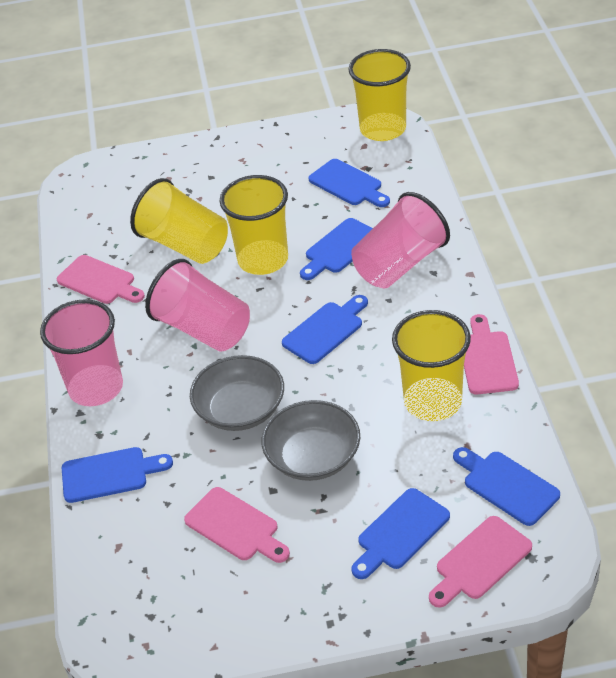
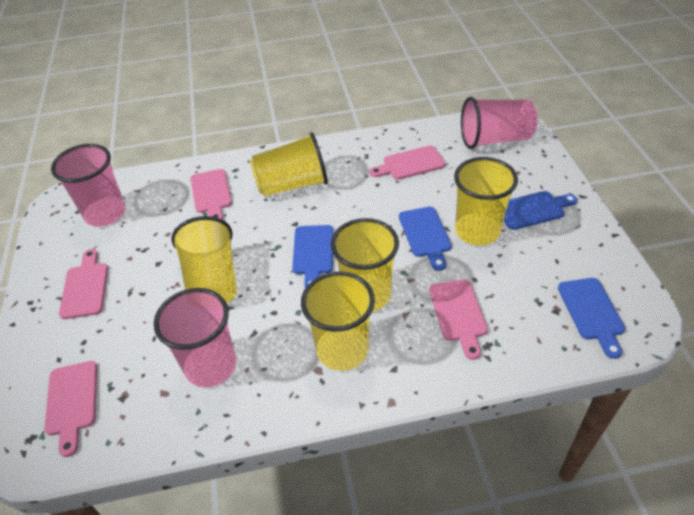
blue cutting board: 6 -> 4
grey bowl: 2 -> 0
pink cutting board: 4 -> 5
yellow cup: 4 -> 5

